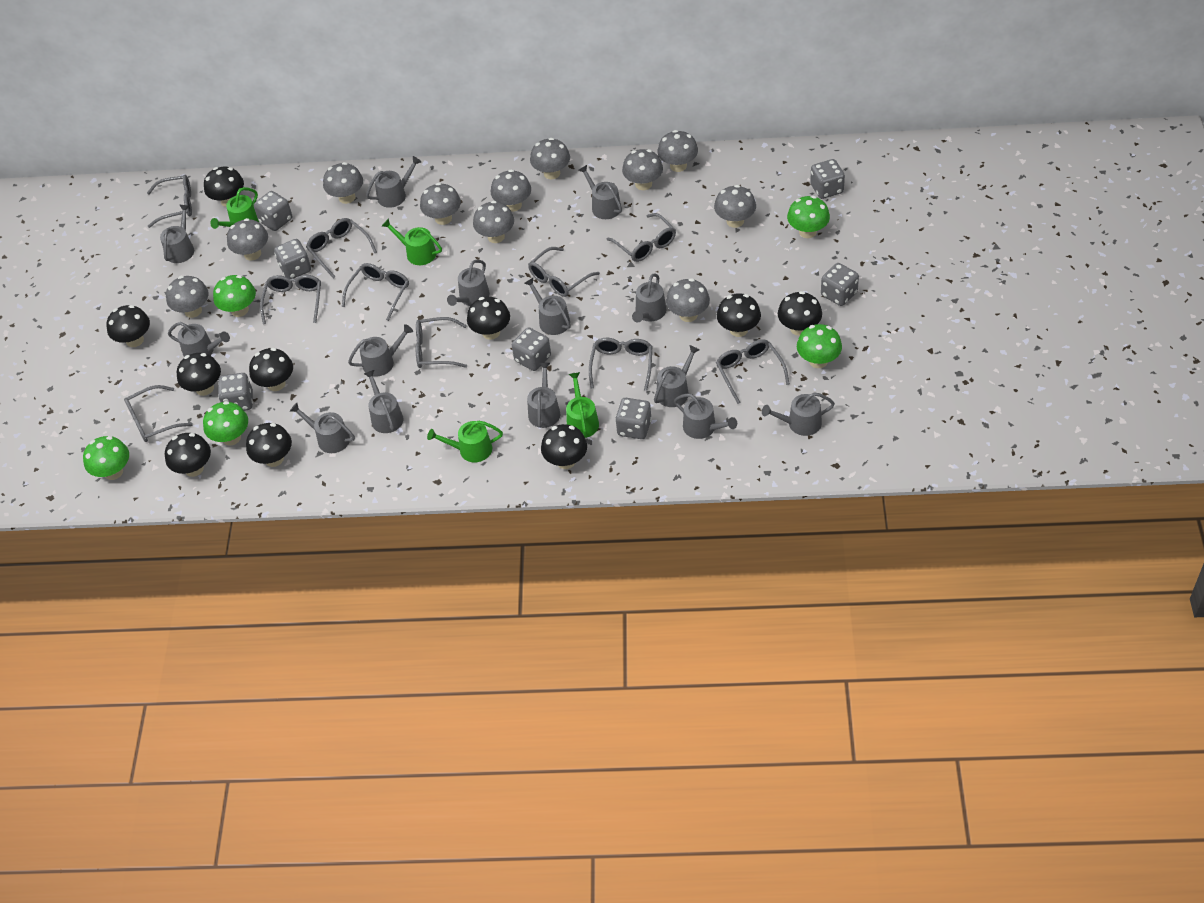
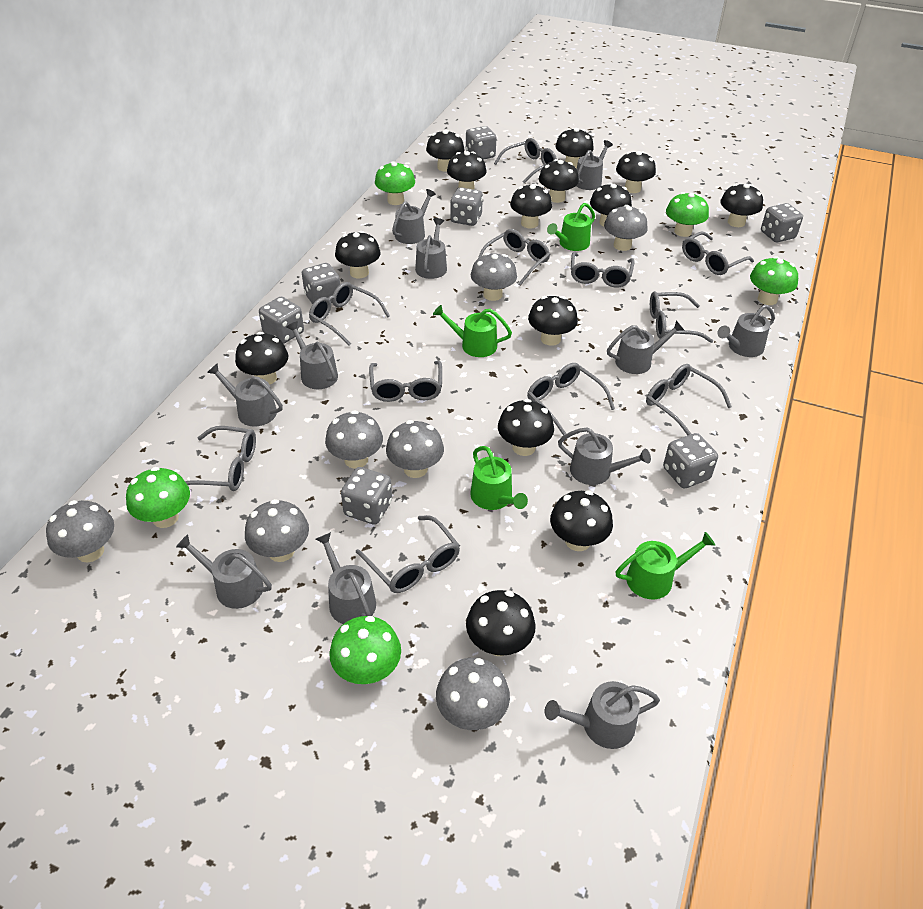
black mushroom: 10 -> 14
grey glasses: 10 -> 11
grey mushroom: 11 -> 7
grey watering can: 14 -> 11

